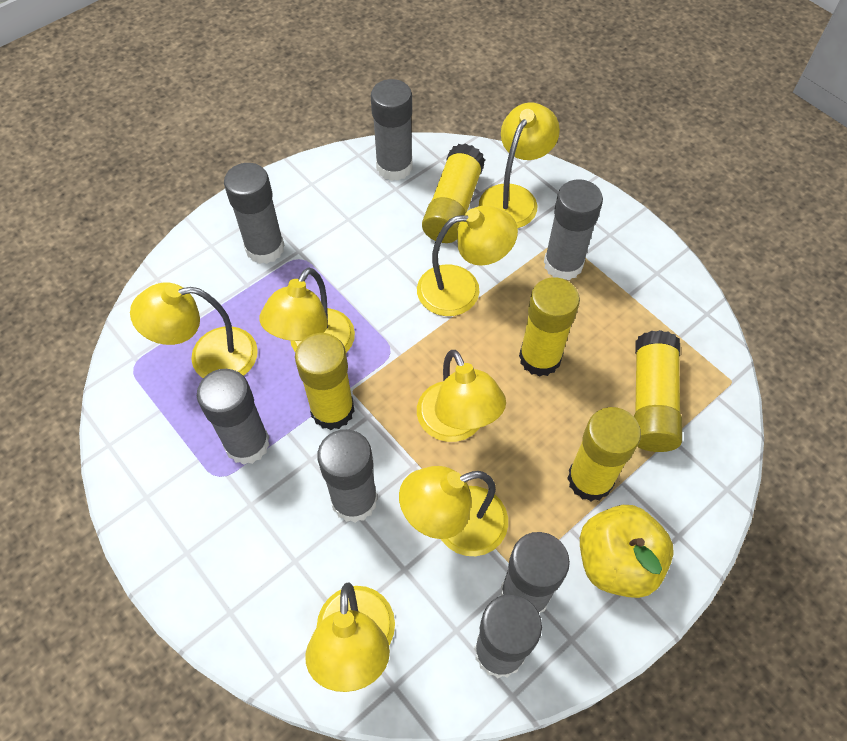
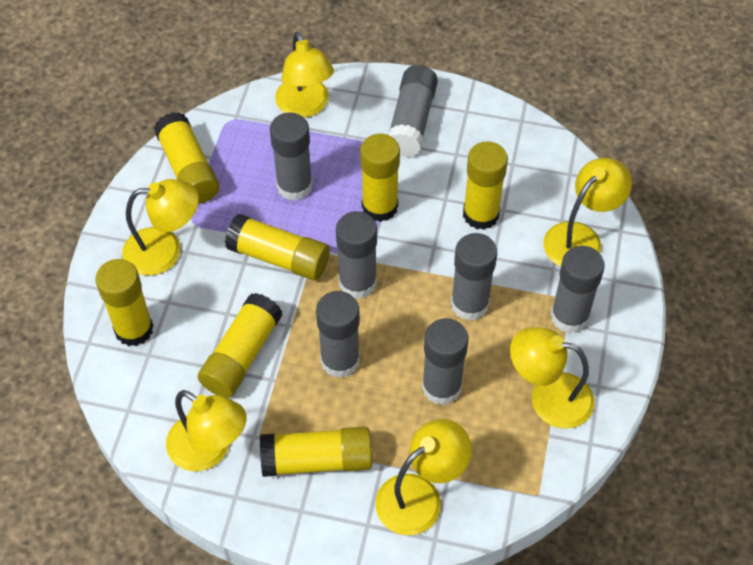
yellow apple: 1 -> 0
yellow glue stick: 5 -> 7
yellow lamp: 7 -> 6

